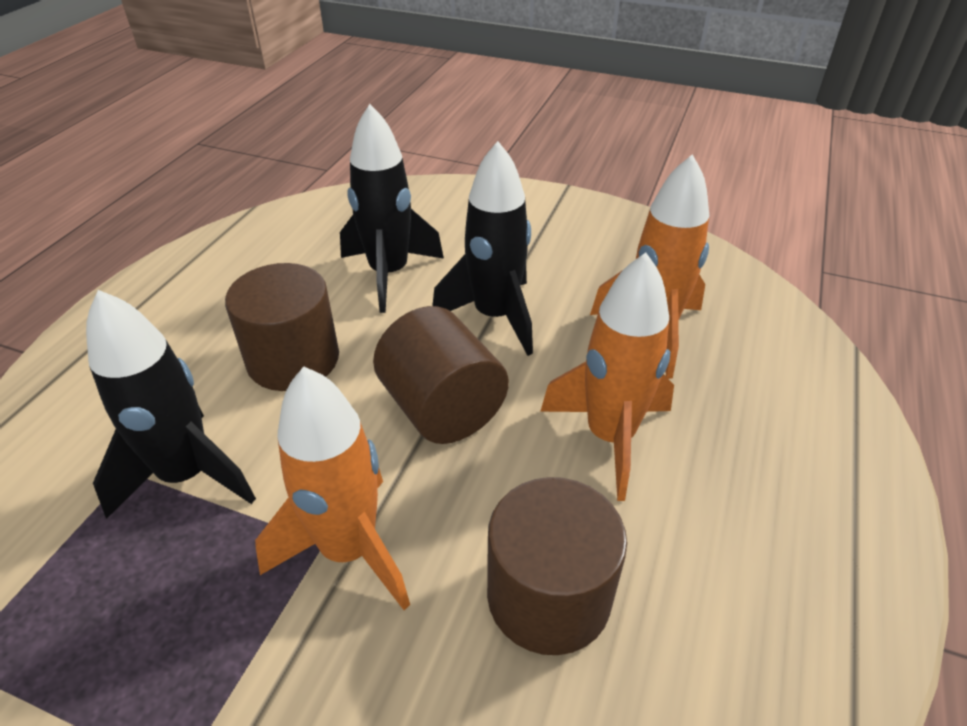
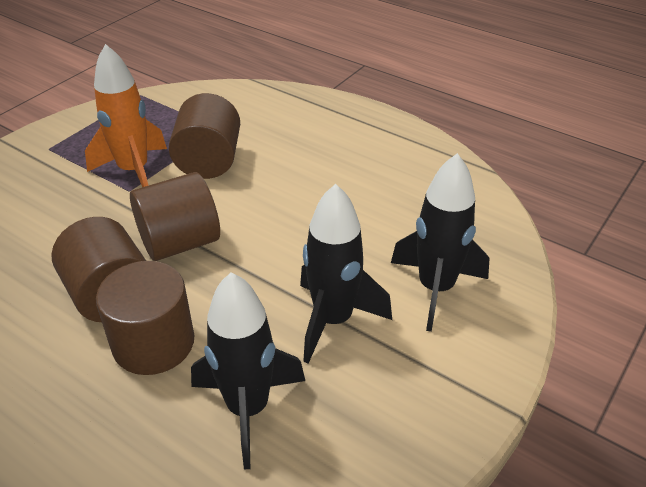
brown cylinder: 3 -> 4
orange rocket: 3 -> 1

